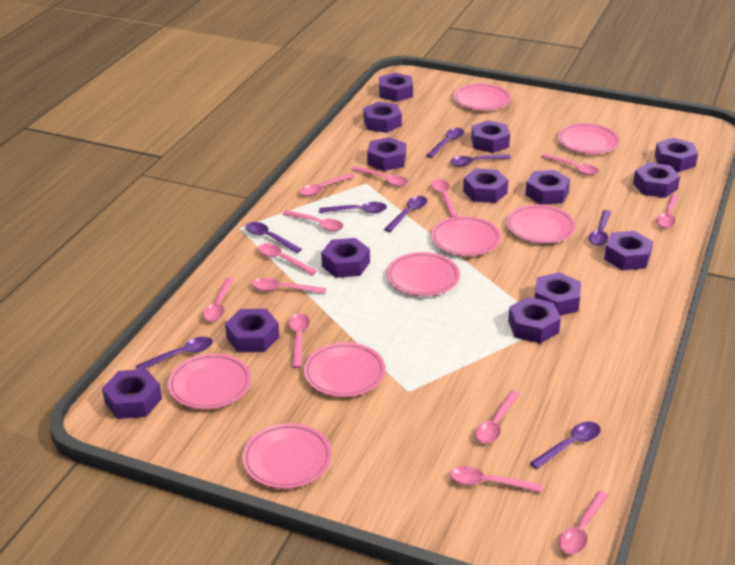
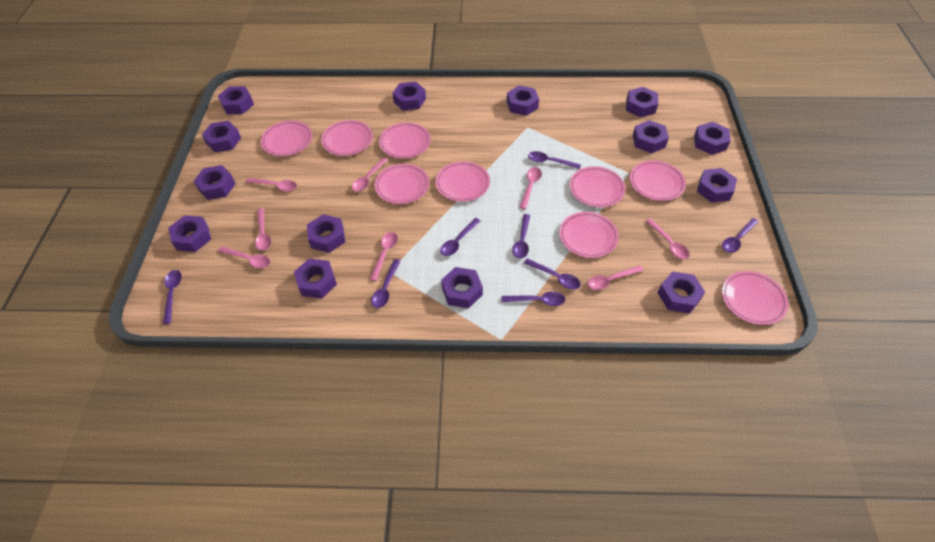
pink plate: 8 -> 9
pink spoon: 13 -> 8

